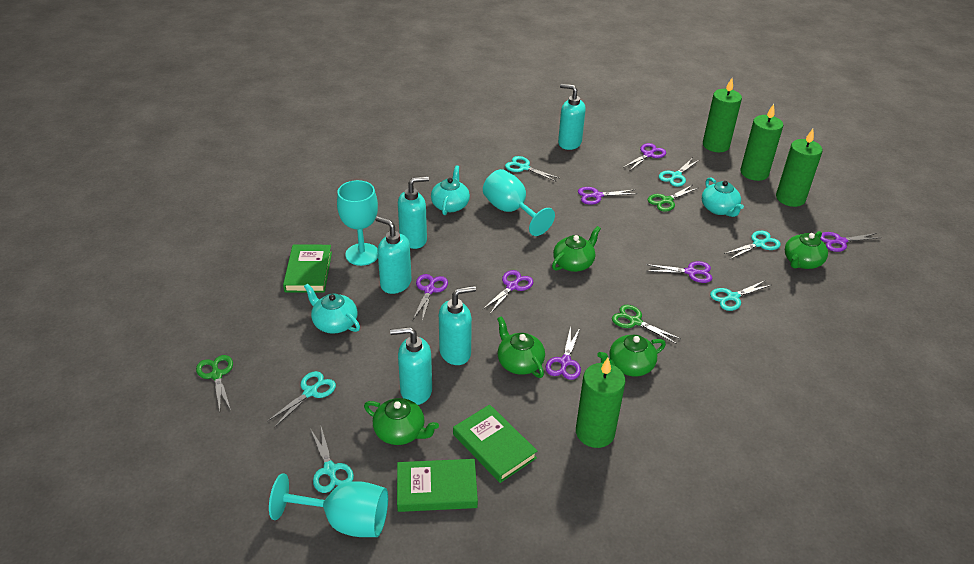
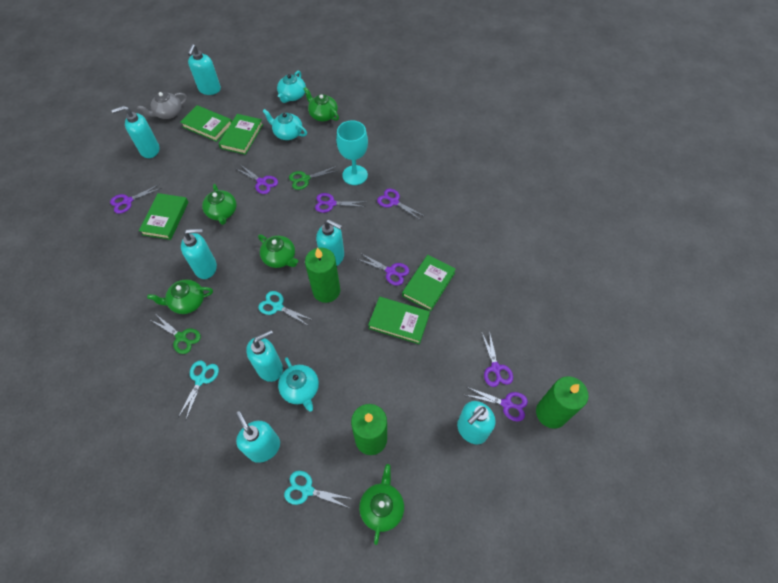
green book: 3 -> 5
green candle: 4 -> 3
green scissors: 3 -> 2
grey teapot: 0 -> 1
turquoise goblet: 3 -> 1
turquoise scissors: 6 -> 3
turquoise soap dispenser: 5 -> 7

